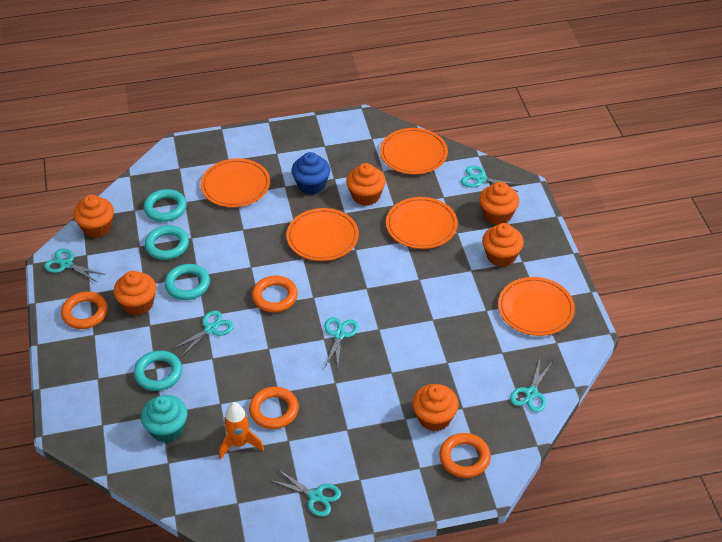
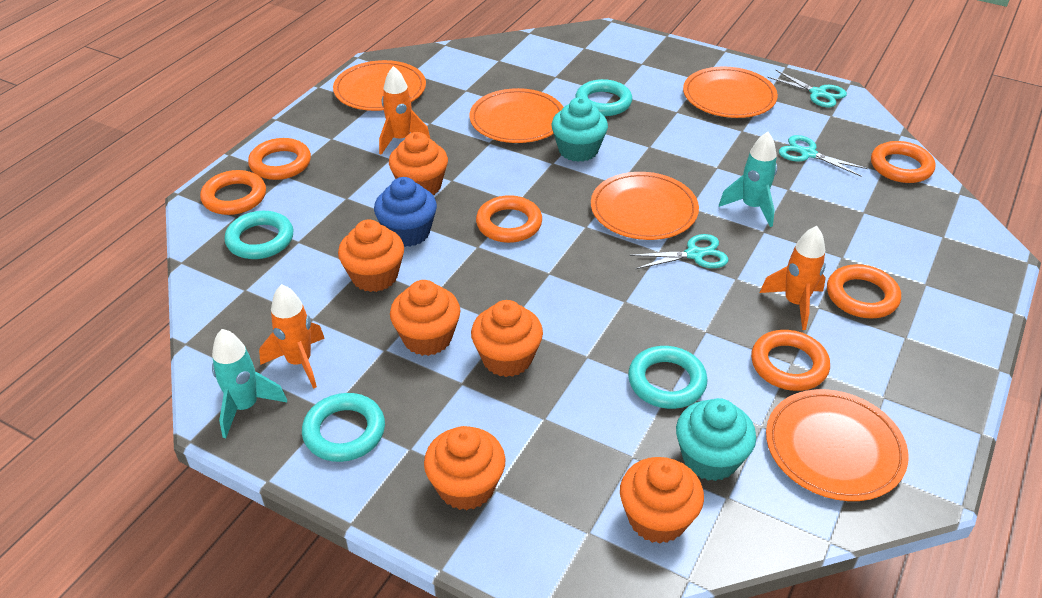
orange ring: 4 -> 6
orange rocket: 1 -> 3
turquoise cupcake: 1 -> 2
turquoise rocket: 0 -> 2
turquoise scissors: 6 -> 3

